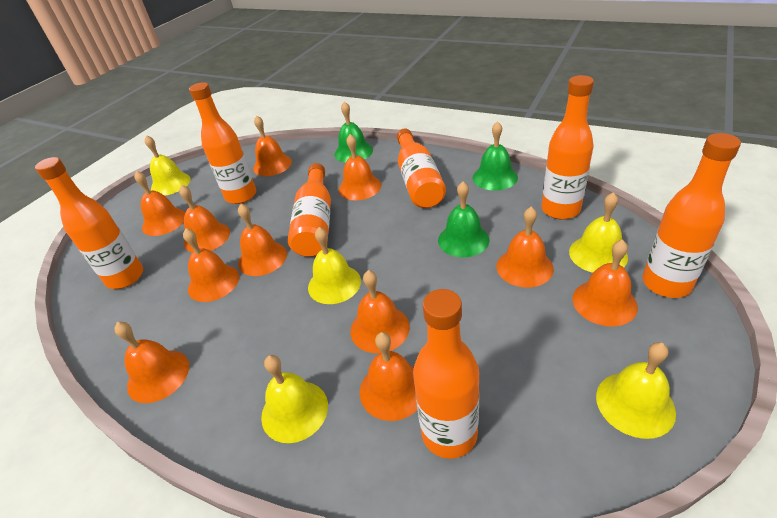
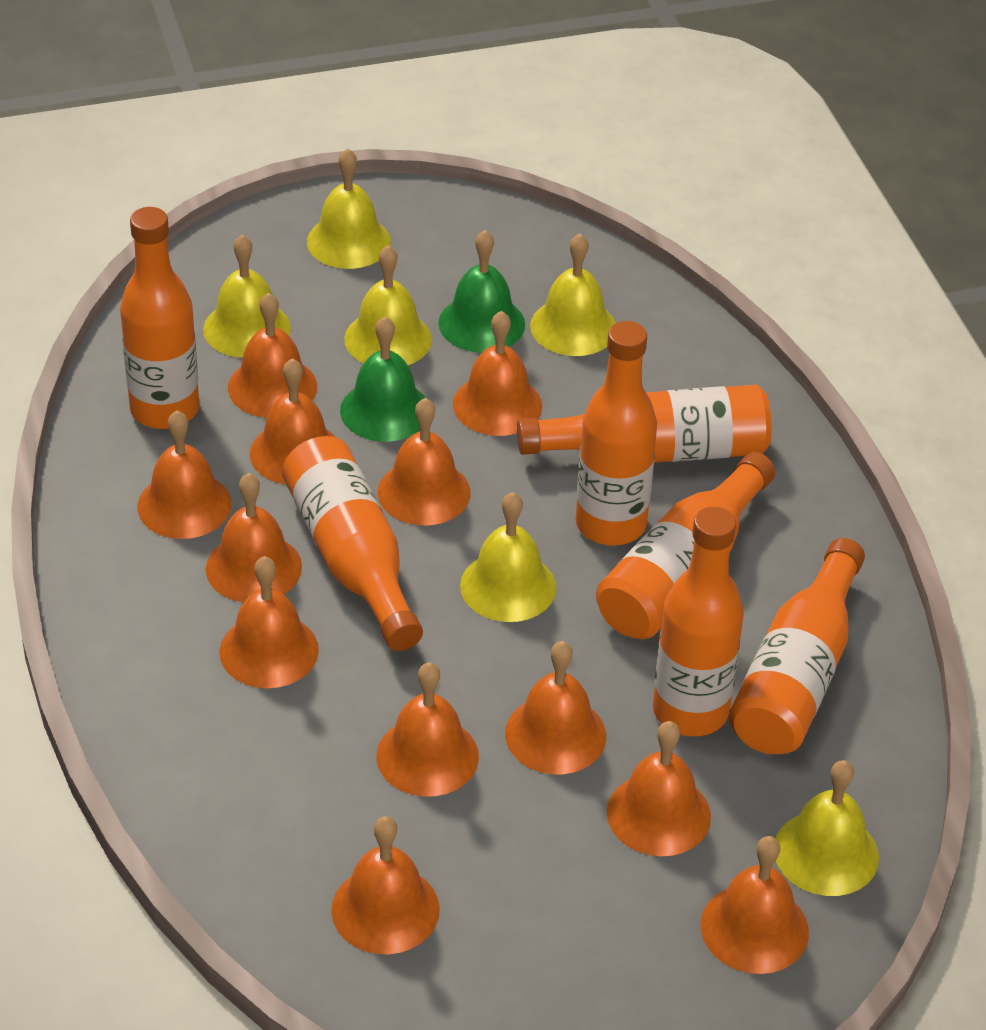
green bell: 3 -> 2
orange bell: 11 -> 12
yellow bell: 5 -> 6

